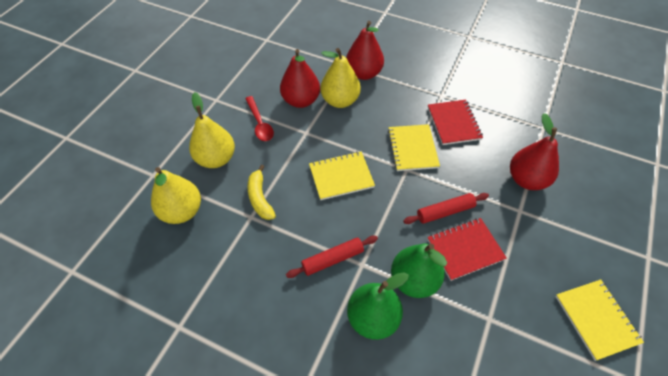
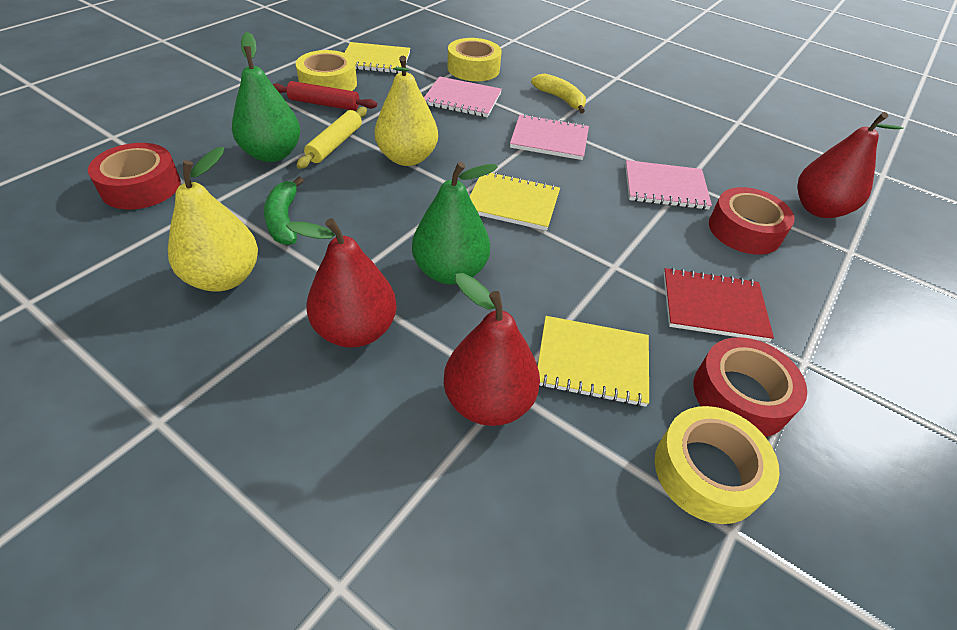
green banana: 0 -> 1
pink notebook: 0 -> 3
red notebook: 2 -> 1
red rolling pin: 2 -> 1
red spoon: 1 -> 0
red tape: 0 -> 3
yellow pear: 3 -> 2
yellow rolling pin: 0 -> 1
yellow tape: 0 -> 3

